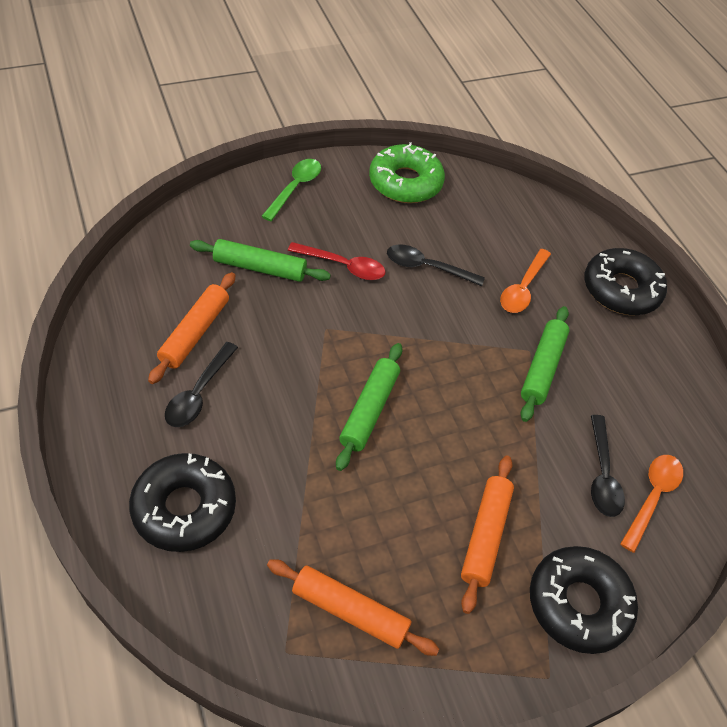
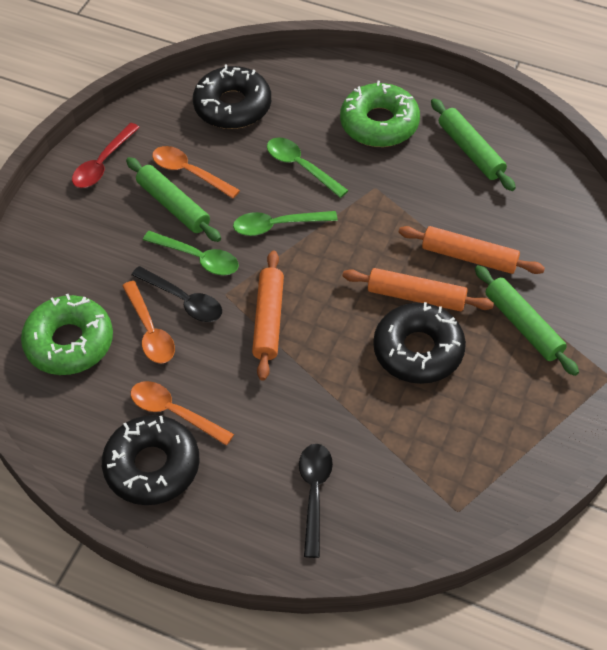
black spoon: 3 -> 2
green donut: 1 -> 2
green spoon: 1 -> 3
orange spoon: 2 -> 3

